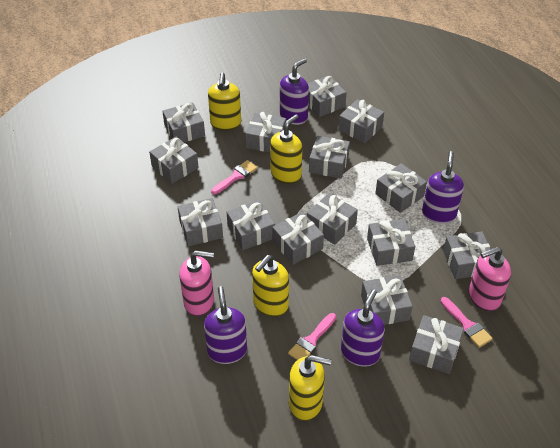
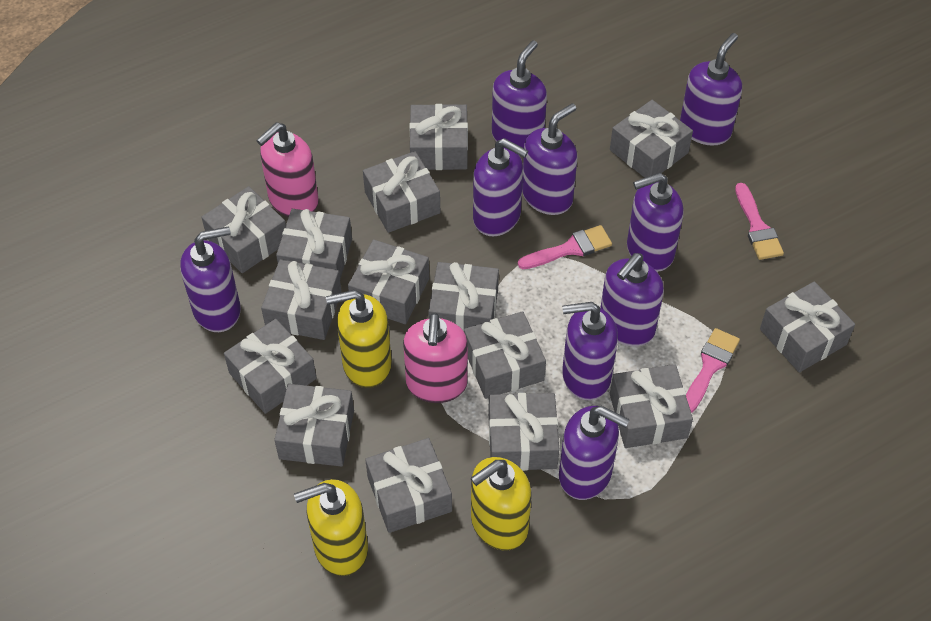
purple soap dispenser: 4 -> 9
yellow soap dispenser: 4 -> 3

